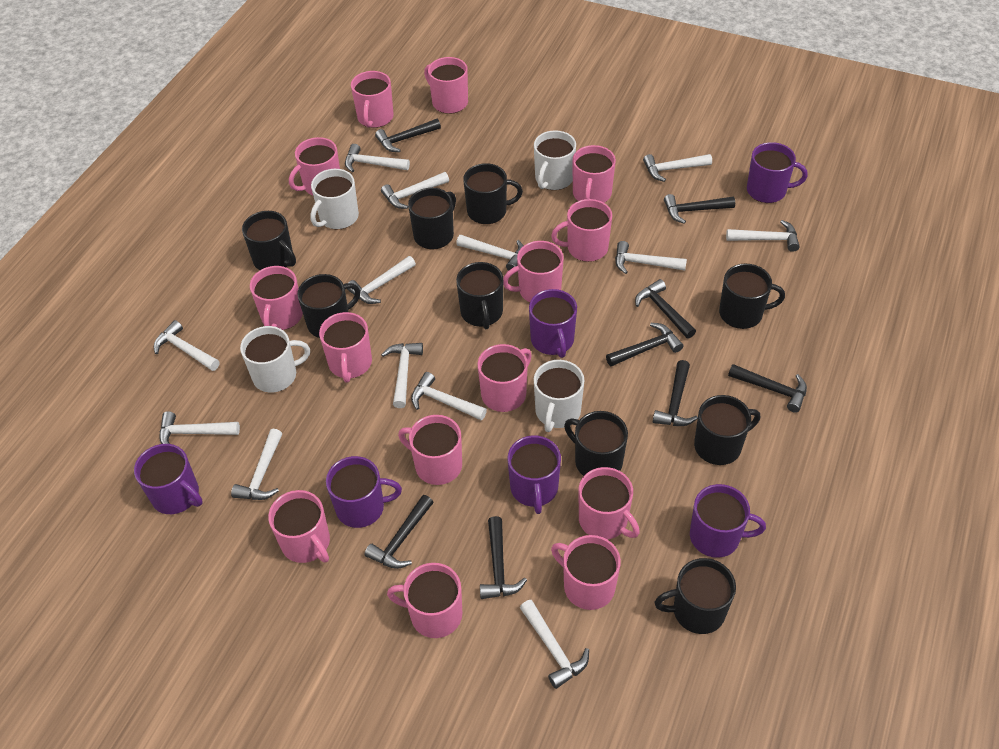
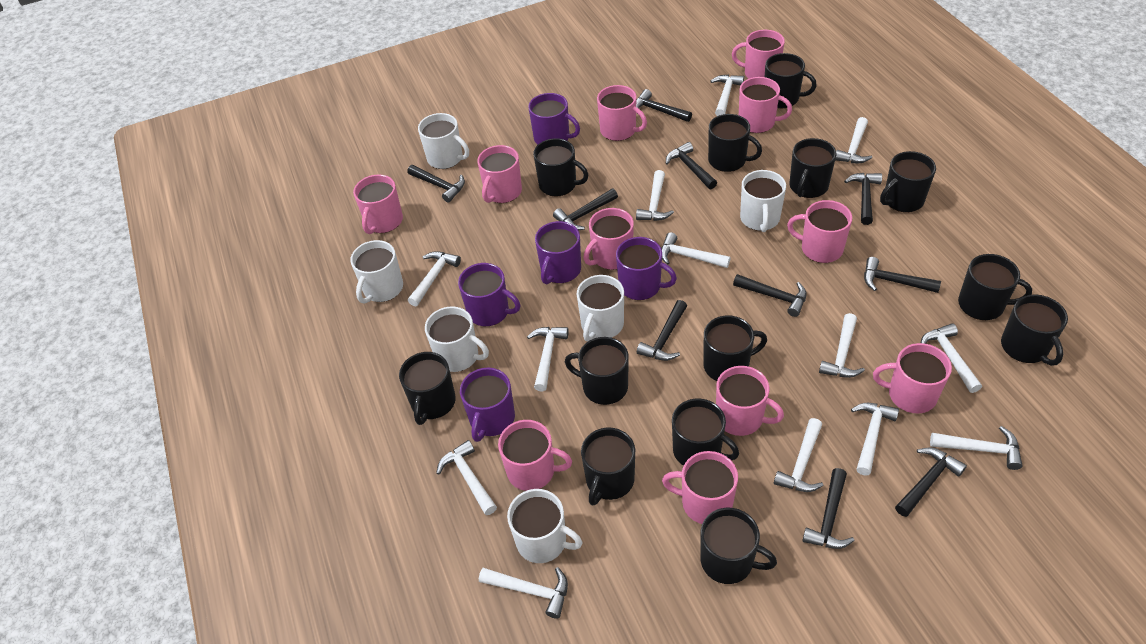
black hammer: 8 -> 10
black mug: 9 -> 13
pink mug: 14 -> 11
purple mug: 6 -> 5
white mug: 4 -> 6

